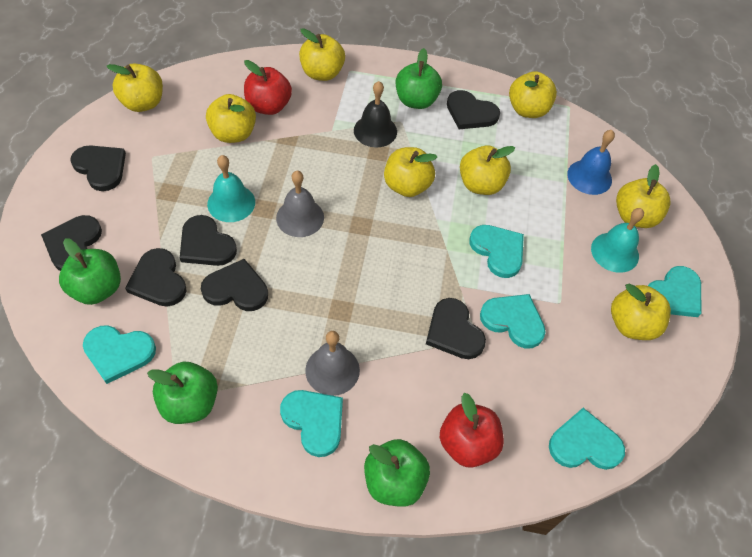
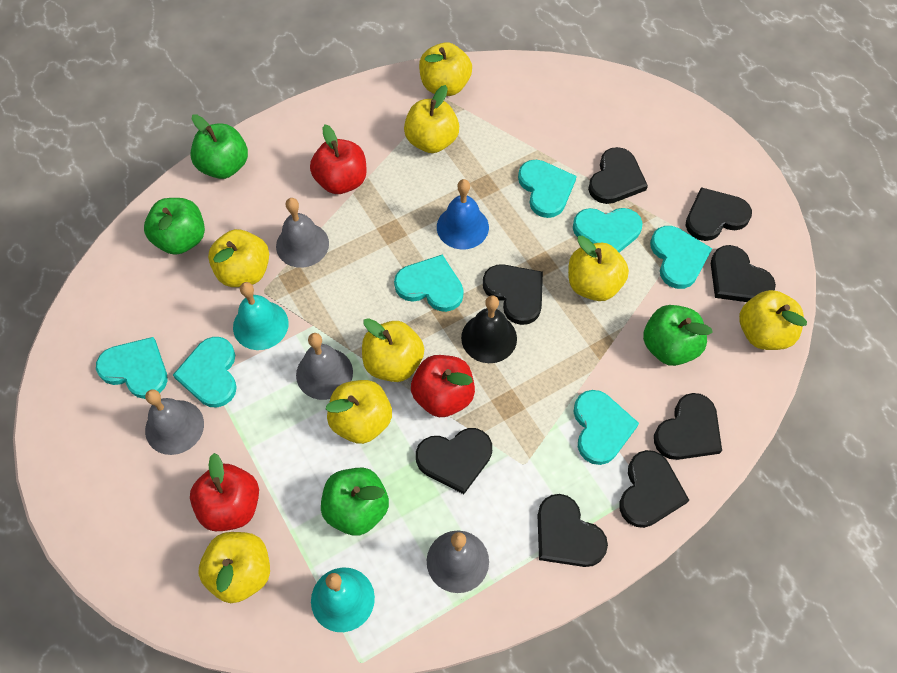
black heart: 7 -> 8
grey bell: 2 -> 4
red apple: 2 -> 3
turquoise heart: 6 -> 7

